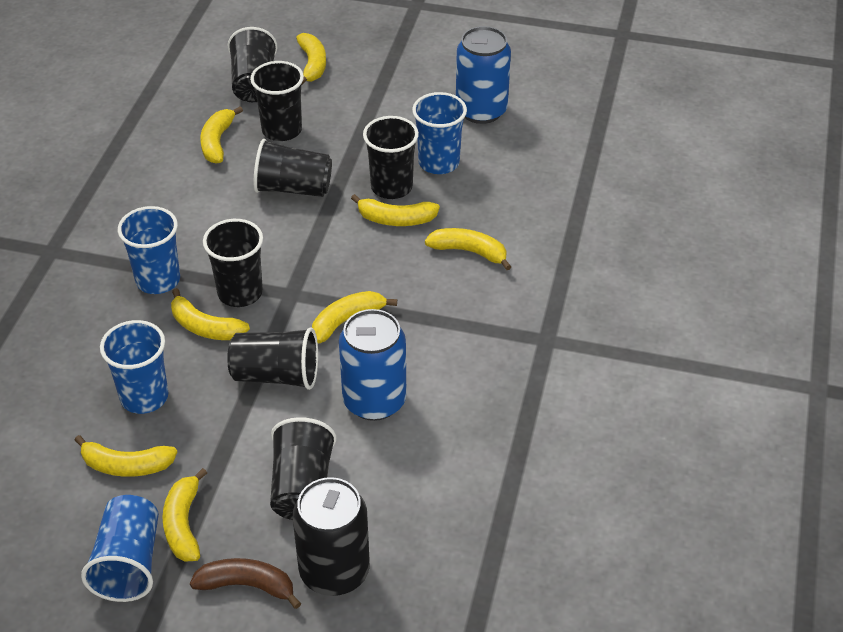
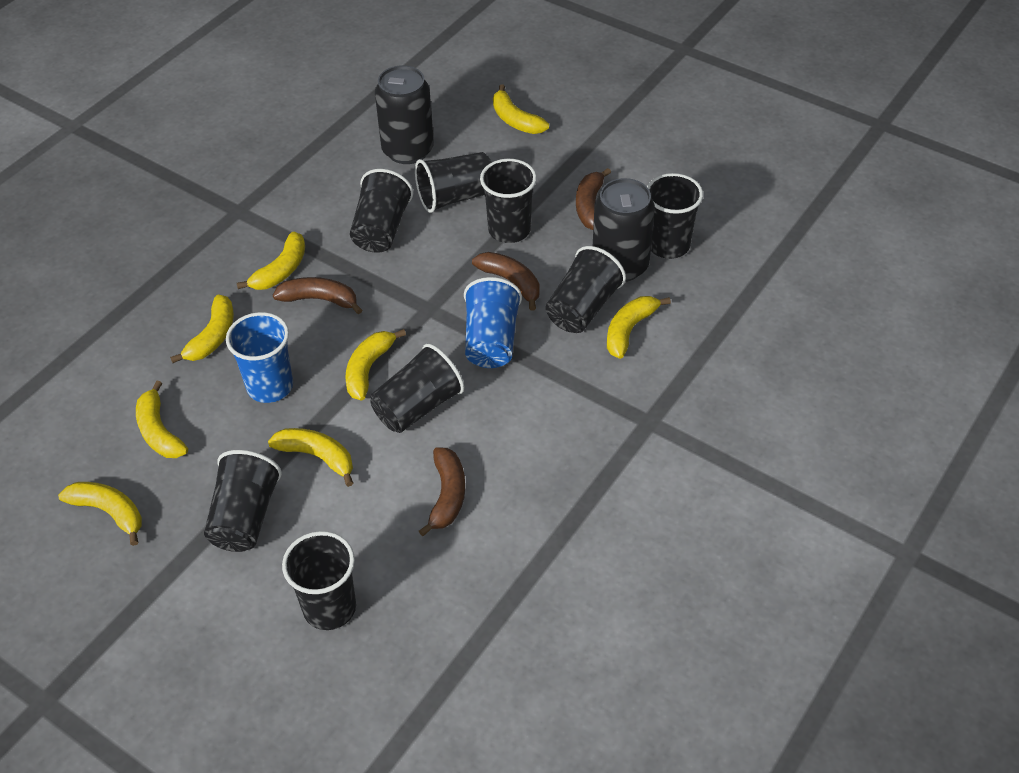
black can: 1 -> 2
black cup: 7 -> 8
blue can: 2 -> 0
blue cup: 4 -> 2
brown banana: 1 -> 4

